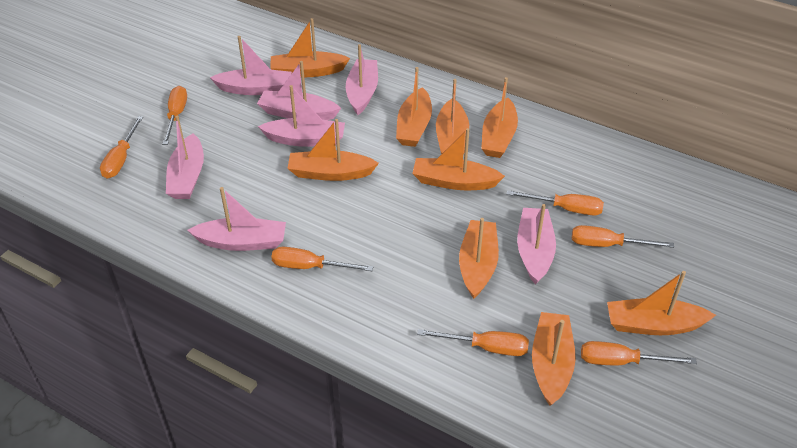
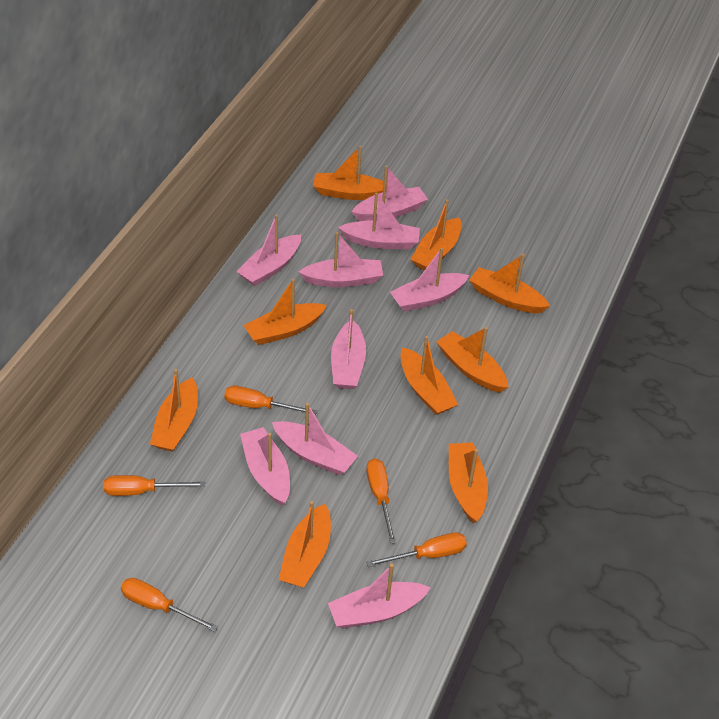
orange screwdriver: 7 -> 5
pink boat: 7 -> 9

